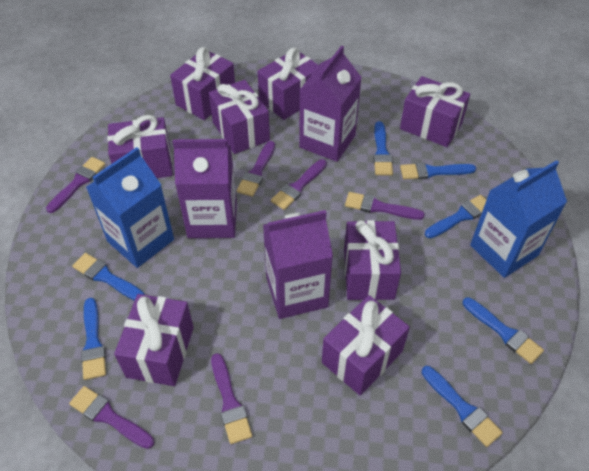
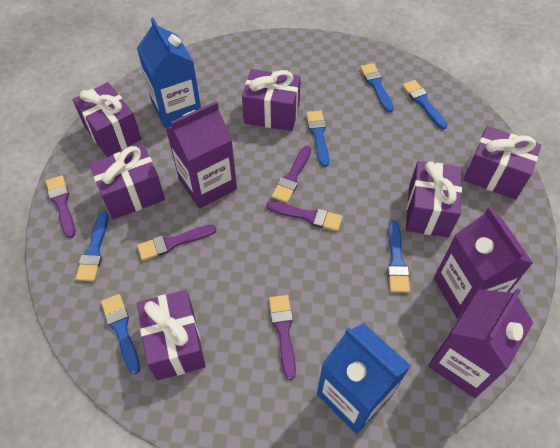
blue brush: 7 -> 6
purple brush: 6 -> 5
purple gift: 8 -> 6

